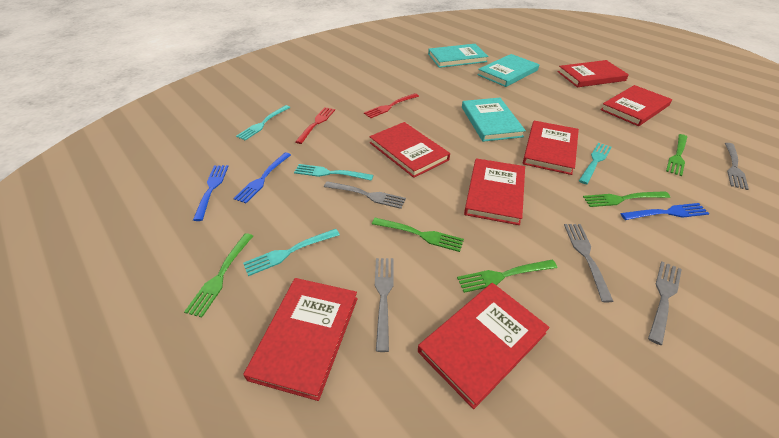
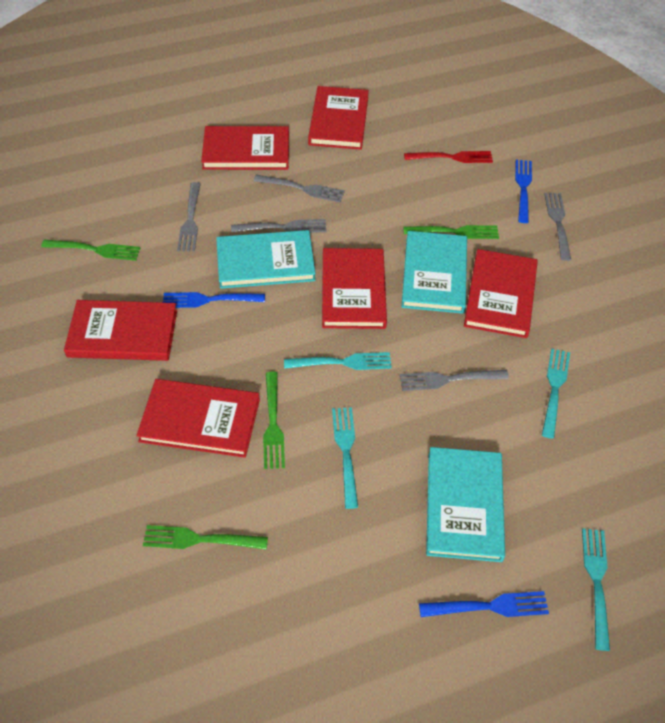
green fork: 5 -> 4
red book: 7 -> 6
red fork: 2 -> 1

